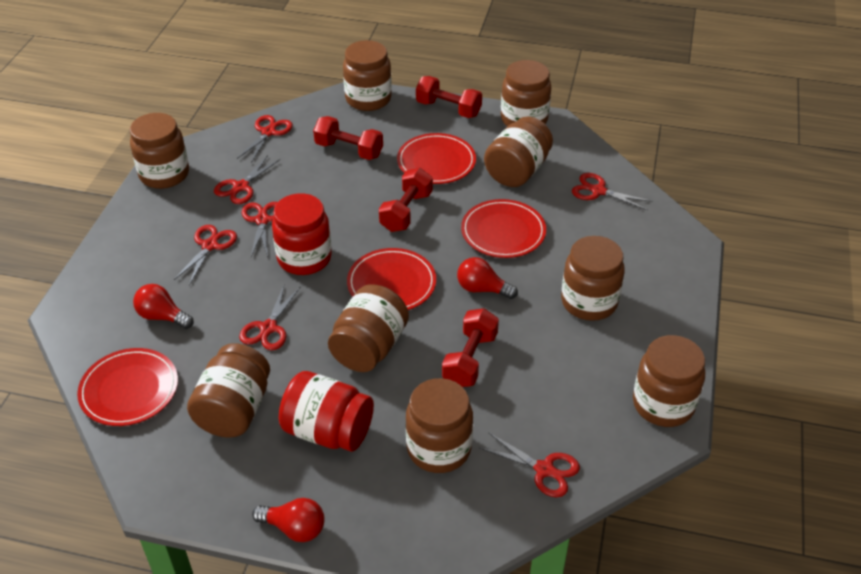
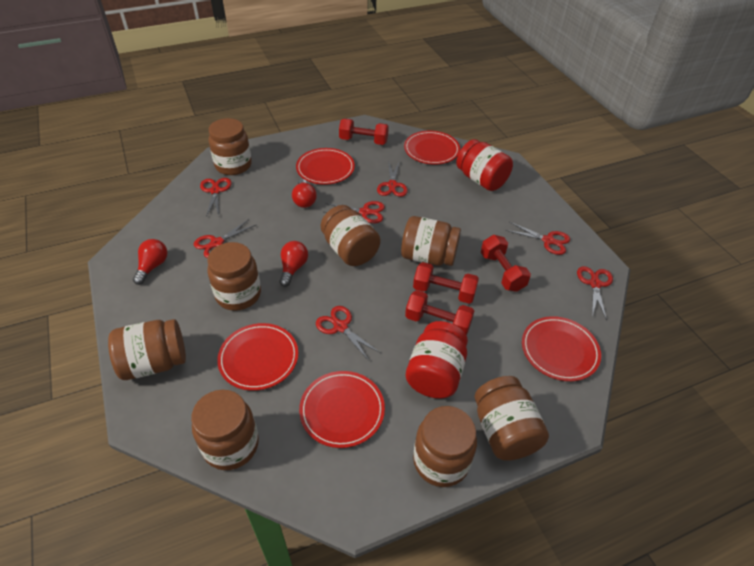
brown jar: 9 -> 8
red plate: 4 -> 5

